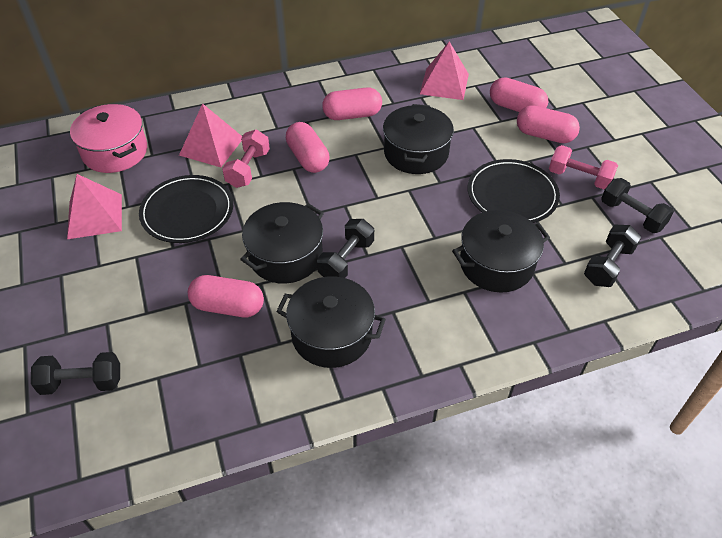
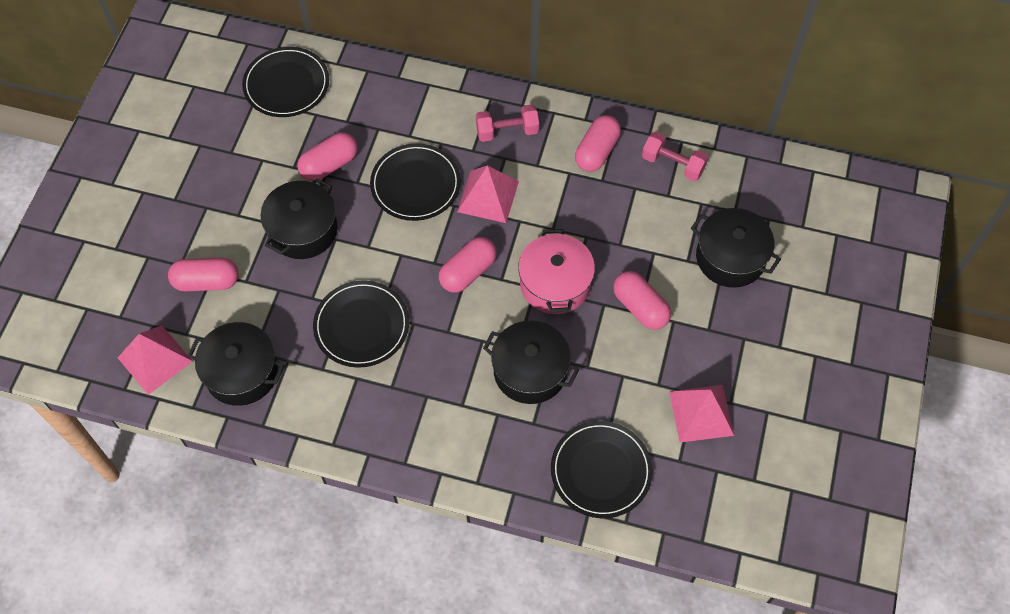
black dumbbell: 4 -> 0
black plate: 2 -> 4

